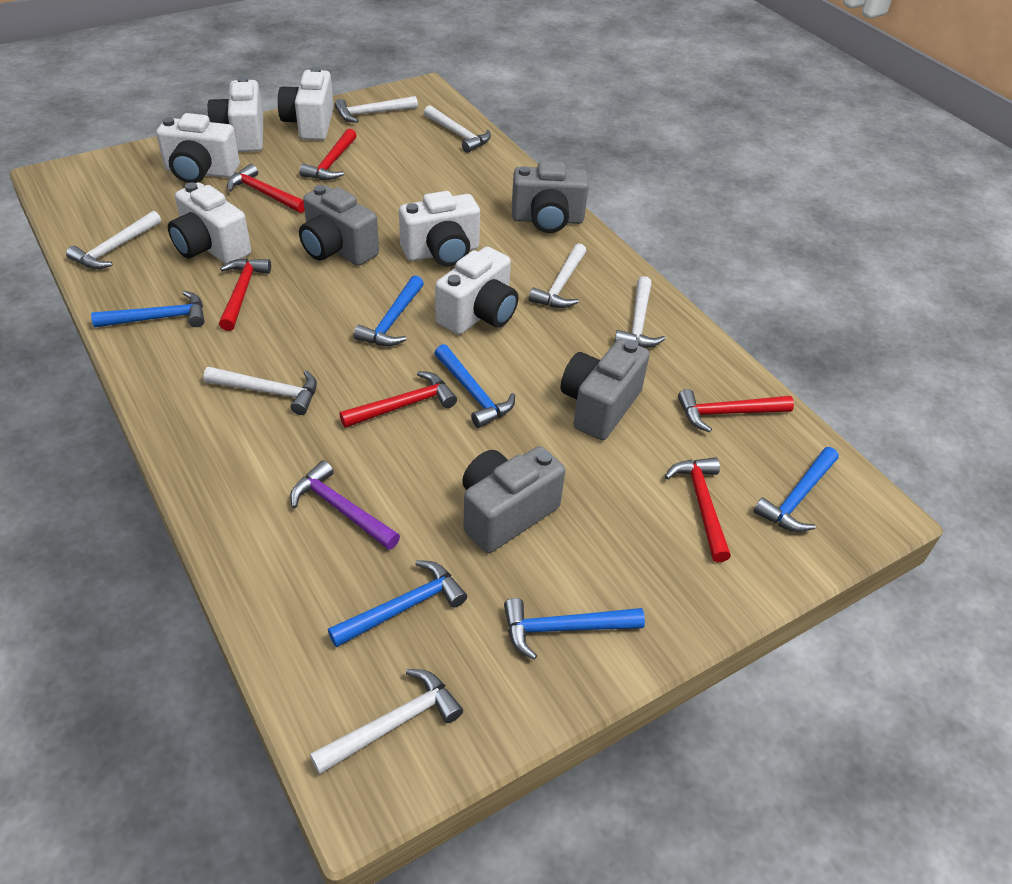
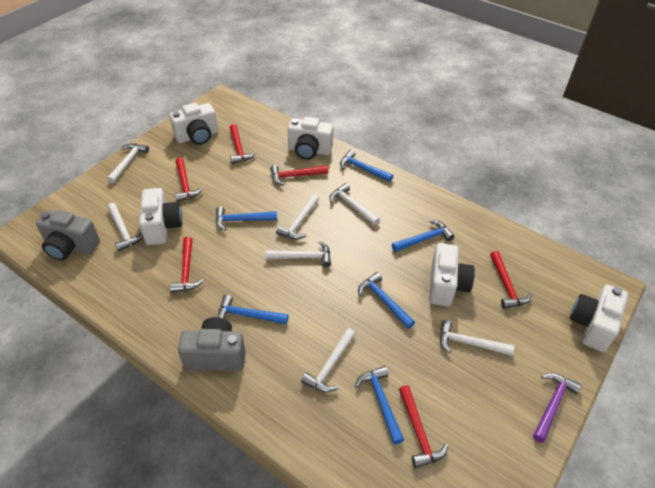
grey camera: 4 -> 2
white camera: 6 -> 5

